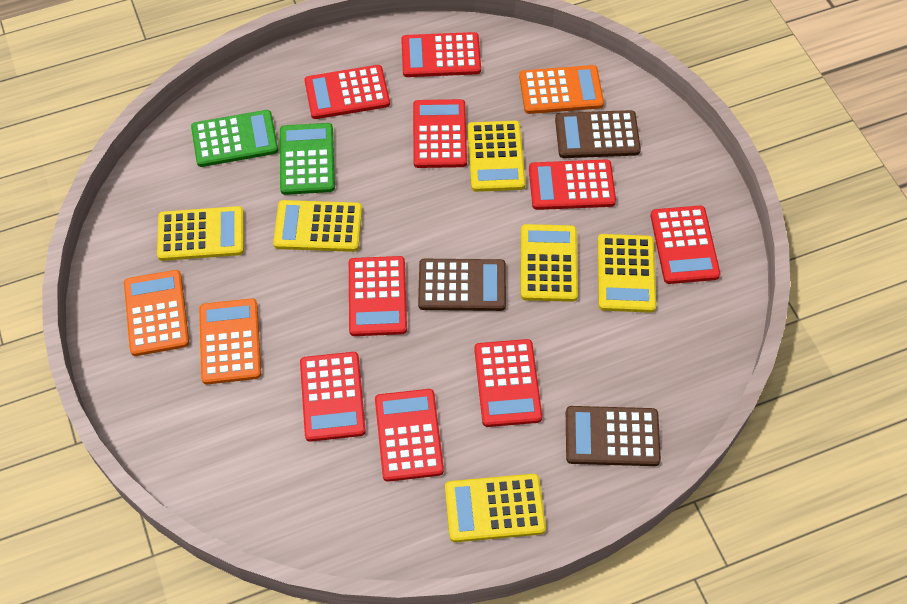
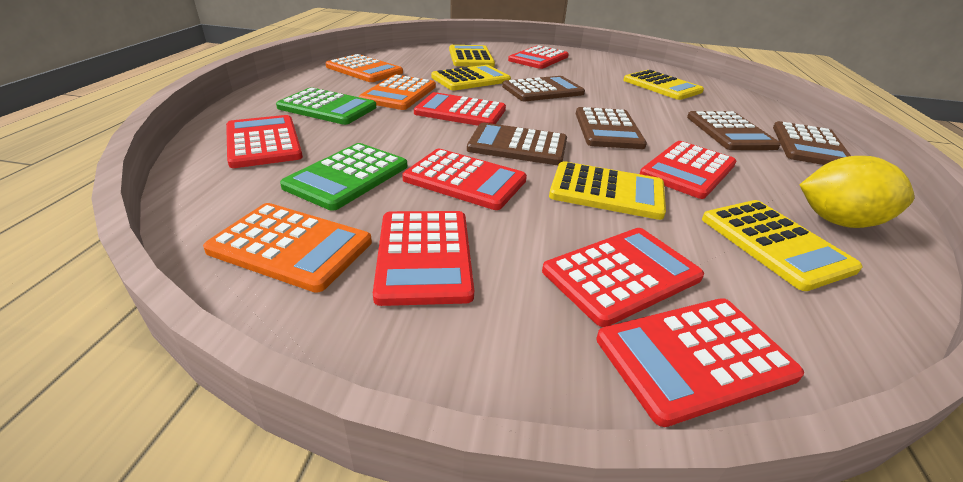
brown calculator: 3 -> 5
red calculator: 9 -> 8
yellow calculator: 6 -> 5
yellow lemon: 0 -> 1

